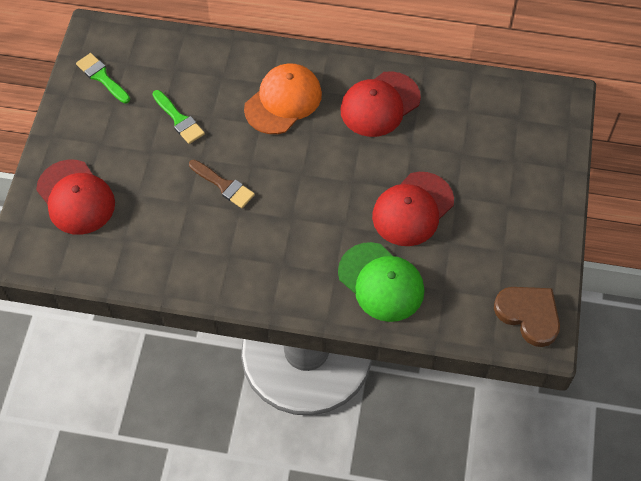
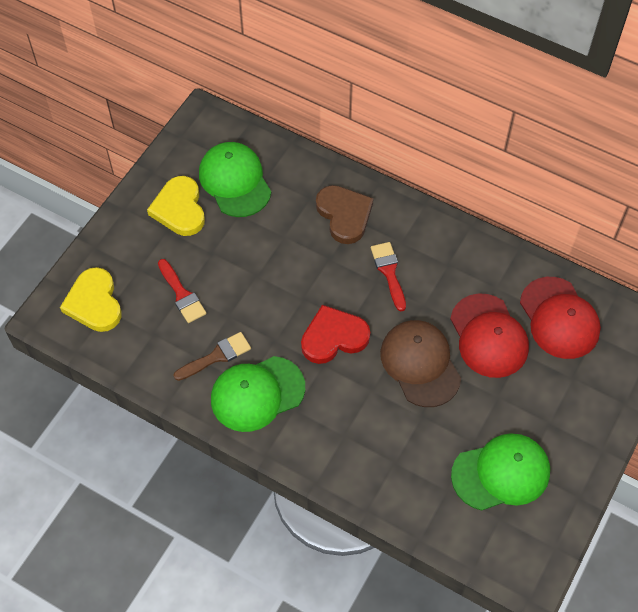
brown cap: 0 -> 1
green brush: 2 -> 0
green cap: 1 -> 3
orange cap: 1 -> 0
red brush: 0 -> 2
red cap: 3 -> 2
red heart: 0 -> 1
yellow heart: 0 -> 2

